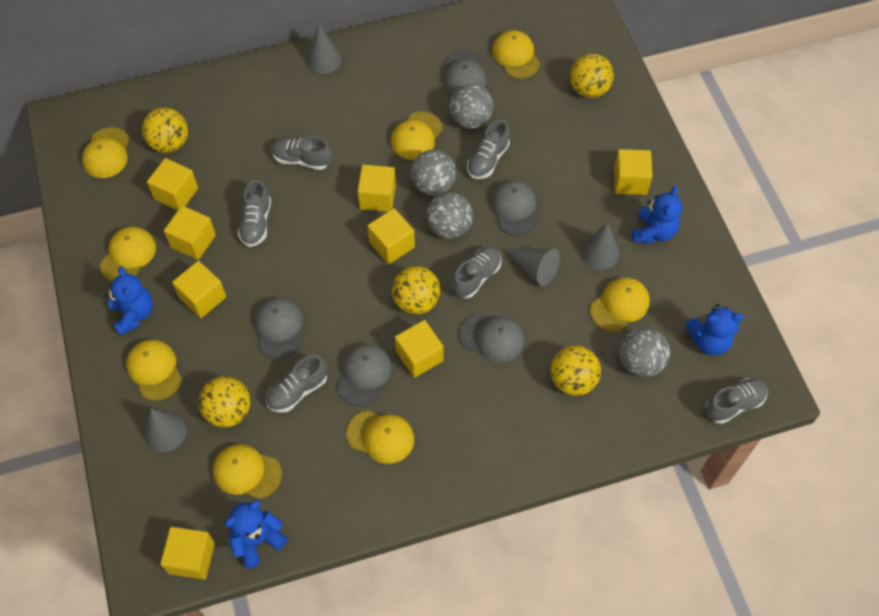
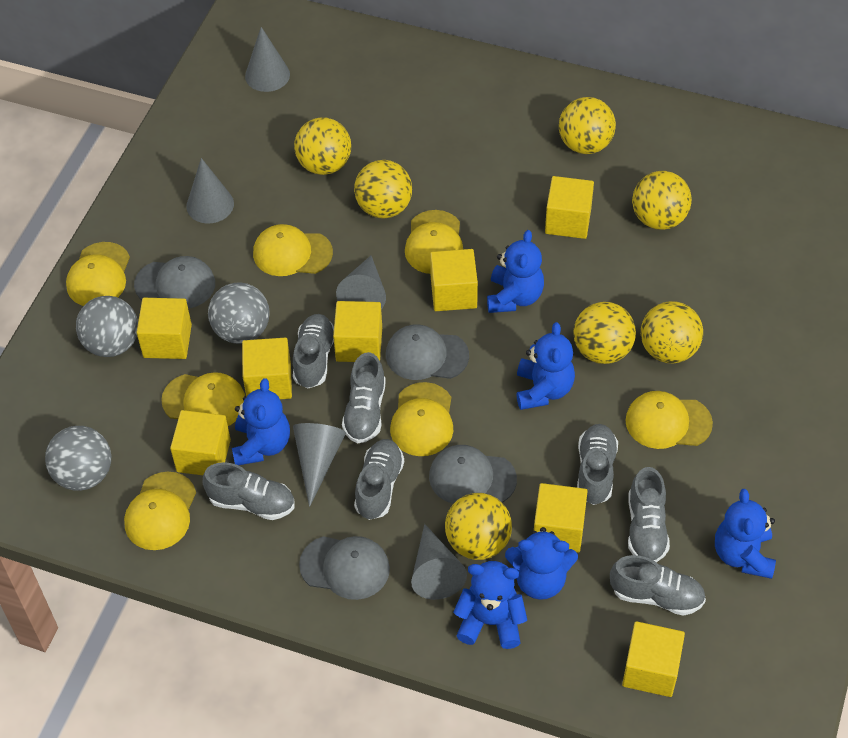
blue teddy bear: 4 -> 6
grey ball: 4 -> 3
grey cap: 5 -> 4
grey cone: 4 -> 5
grey shoe: 6 -> 7
yellow ball: 5 -> 7
yellow cap: 8 -> 7

